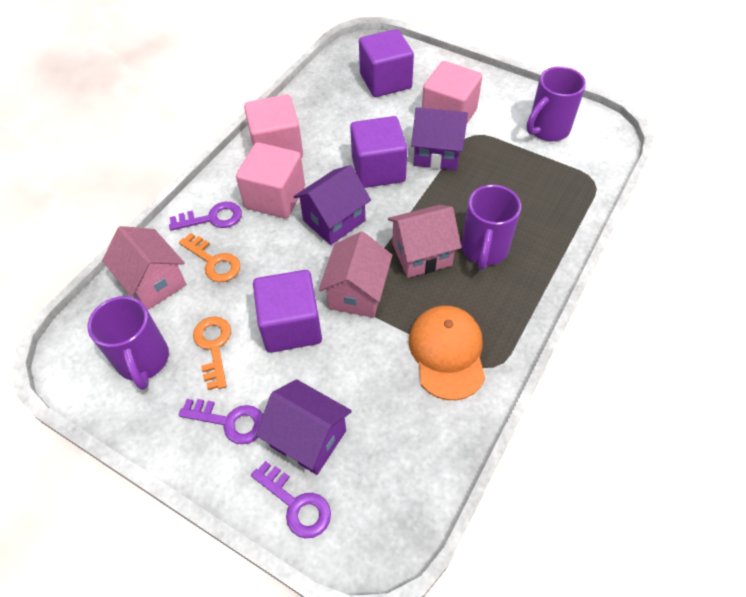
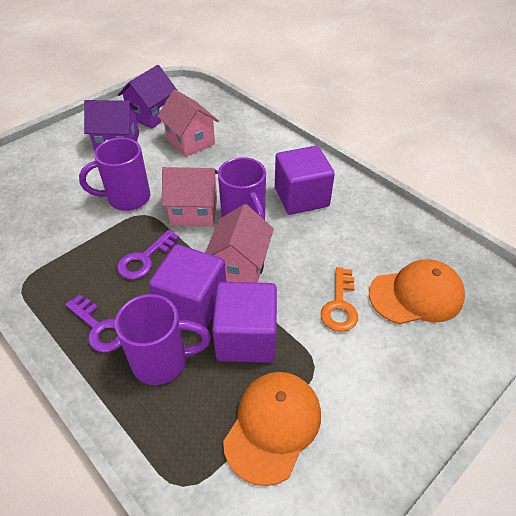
orange cap: 1 -> 2
orange key: 2 -> 1
pink cube: 3 -> 0
purple house: 3 -> 2
purple key: 3 -> 2

